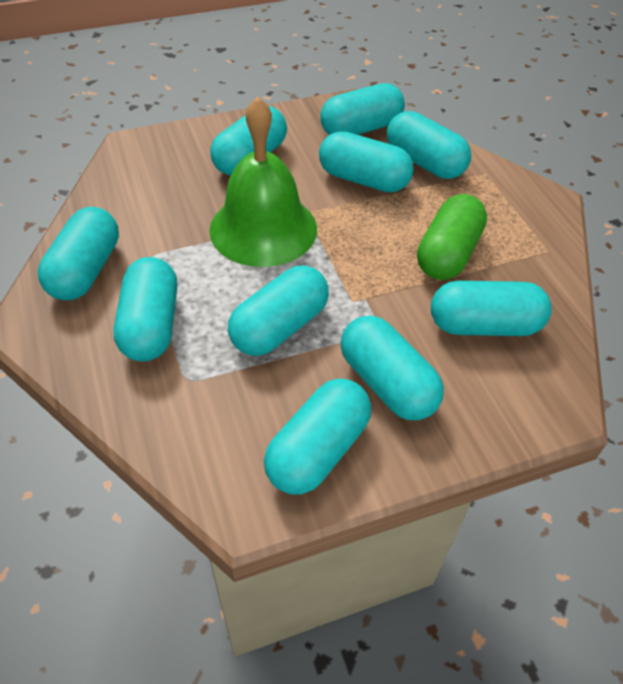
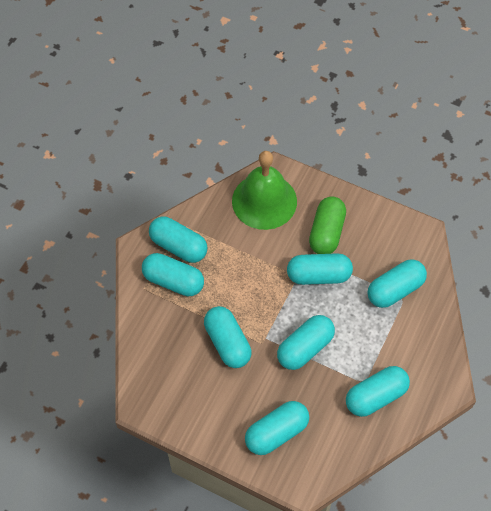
turquoise capsule: 10 -> 8

